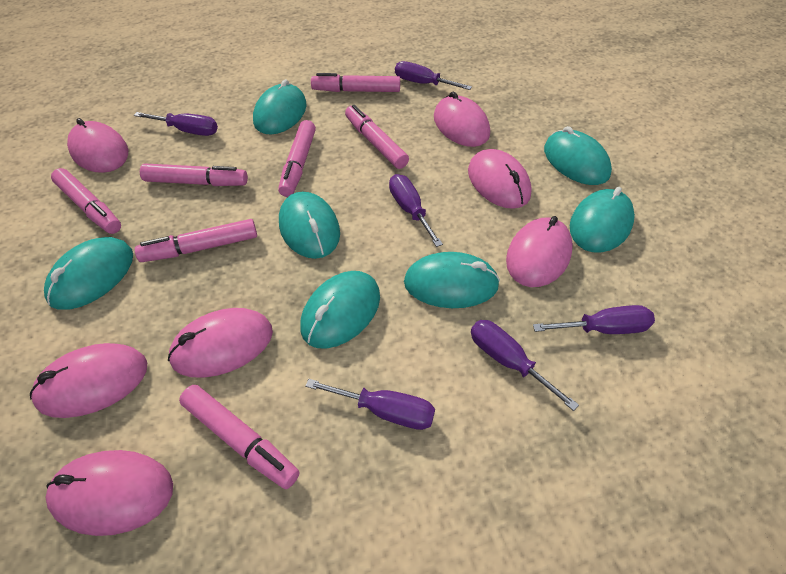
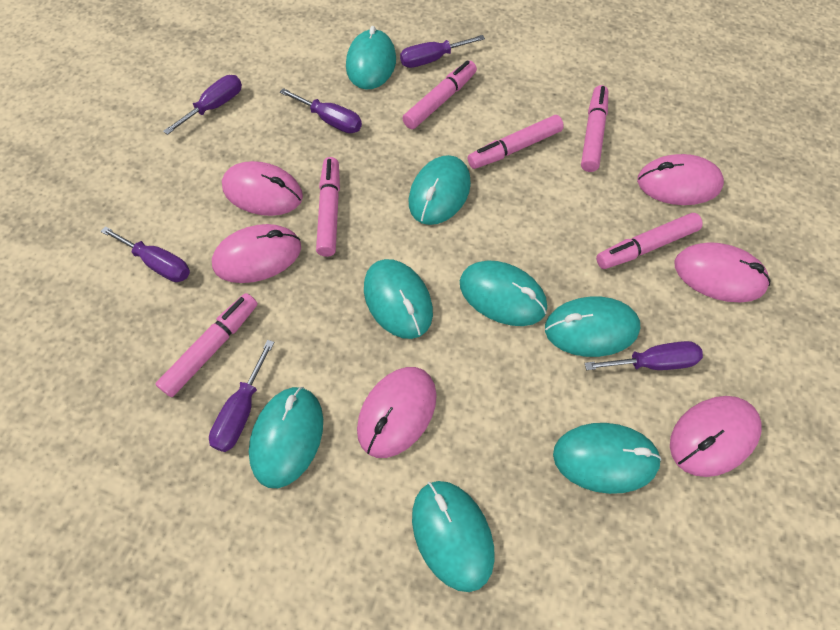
pink marker: 7 -> 6
pink mouse: 7 -> 6
turquoise mouse: 7 -> 8

